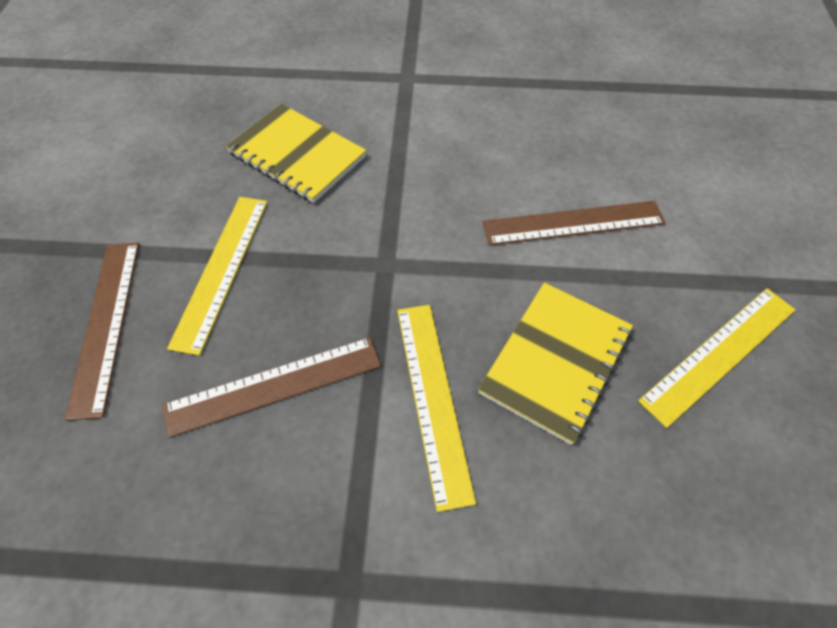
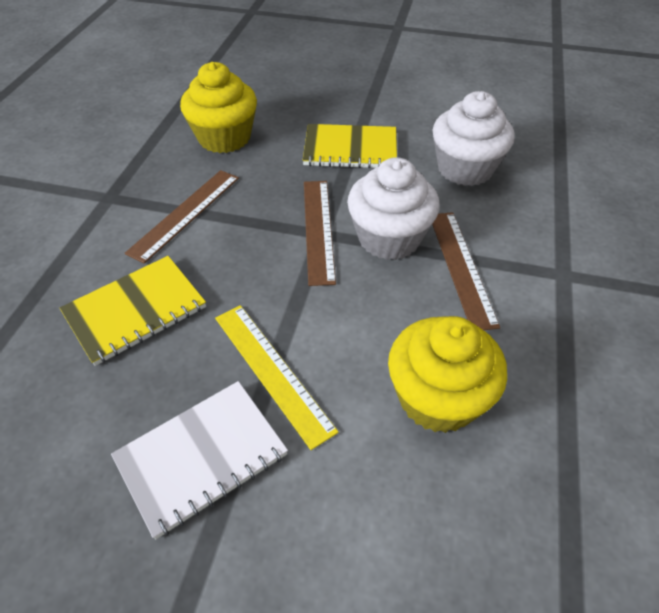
white cupcake: 0 -> 2
white notebook: 0 -> 1
yellow cupcake: 0 -> 2
yellow ruler: 3 -> 1

